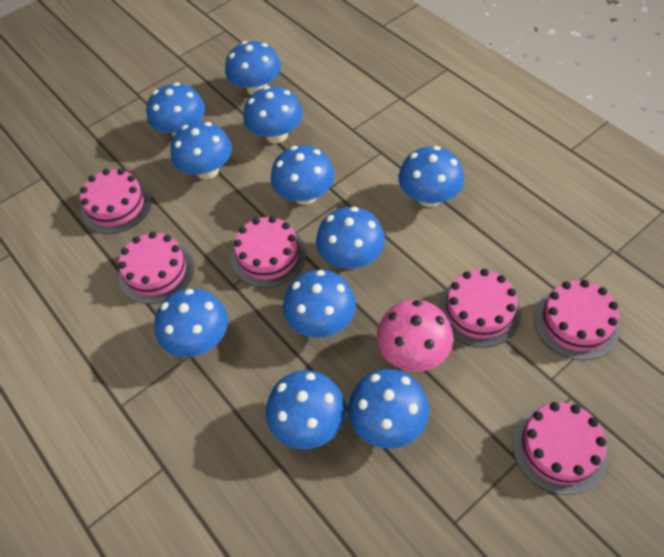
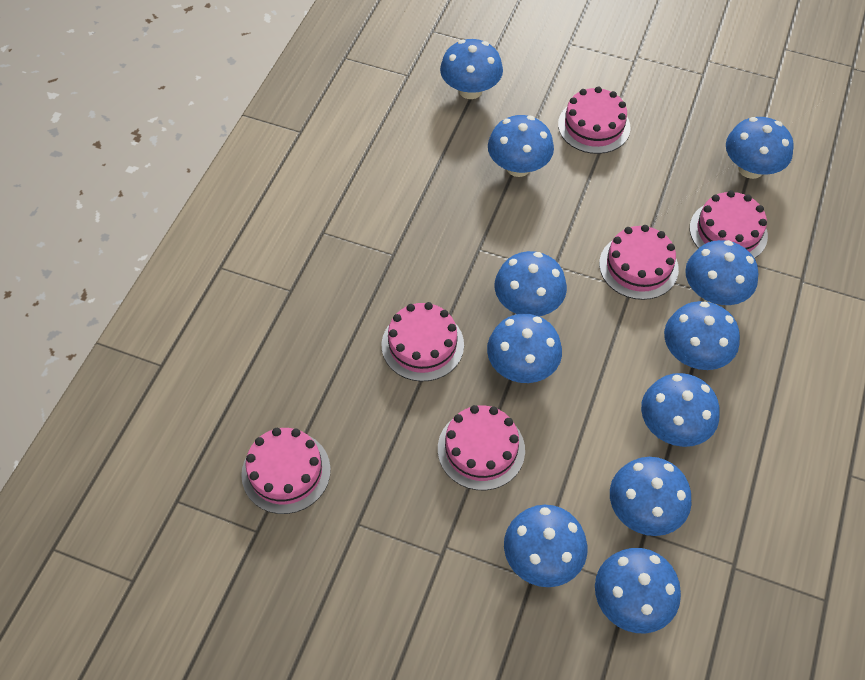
pink mushroom: 1 -> 0

